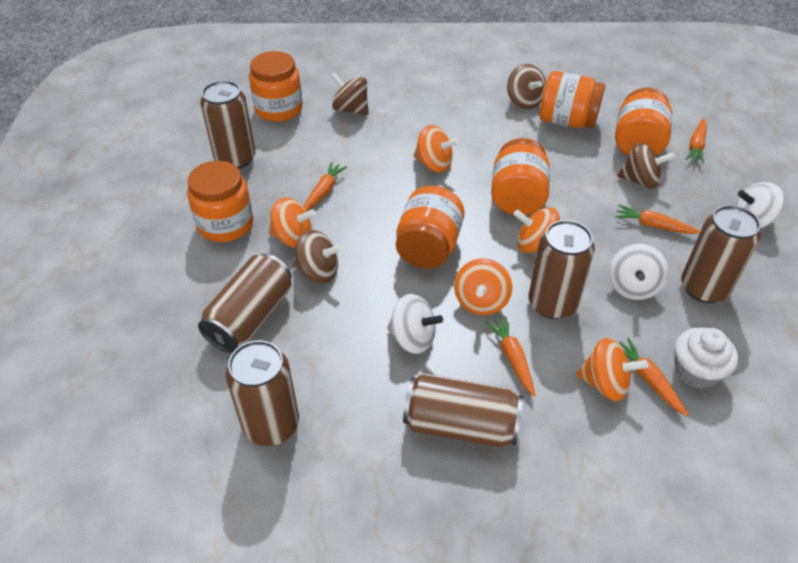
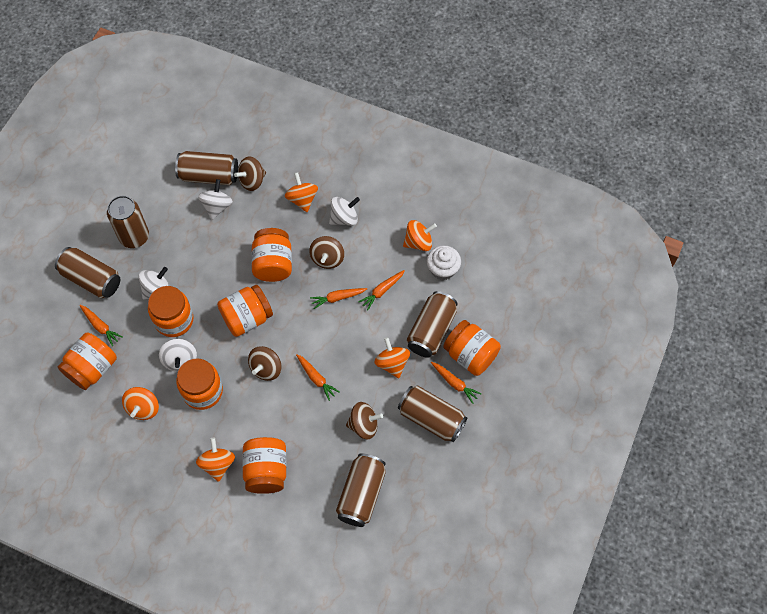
orange jar: 6 -> 7
white spinning top: 3 -> 4

